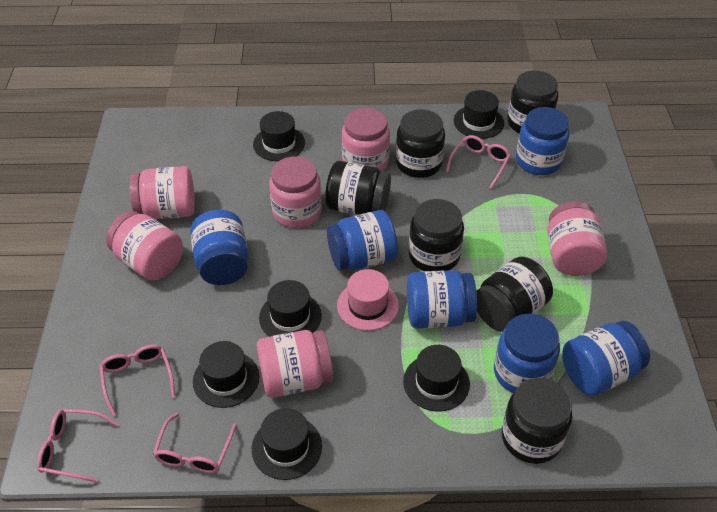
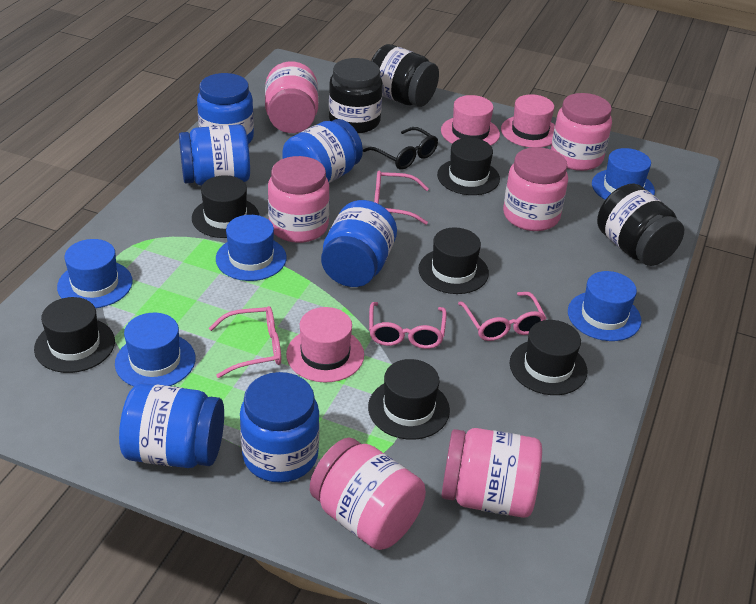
black glasses: 0 -> 1
black jar: 6 -> 3
blue hat: 0 -> 5
pink hat: 1 -> 3

